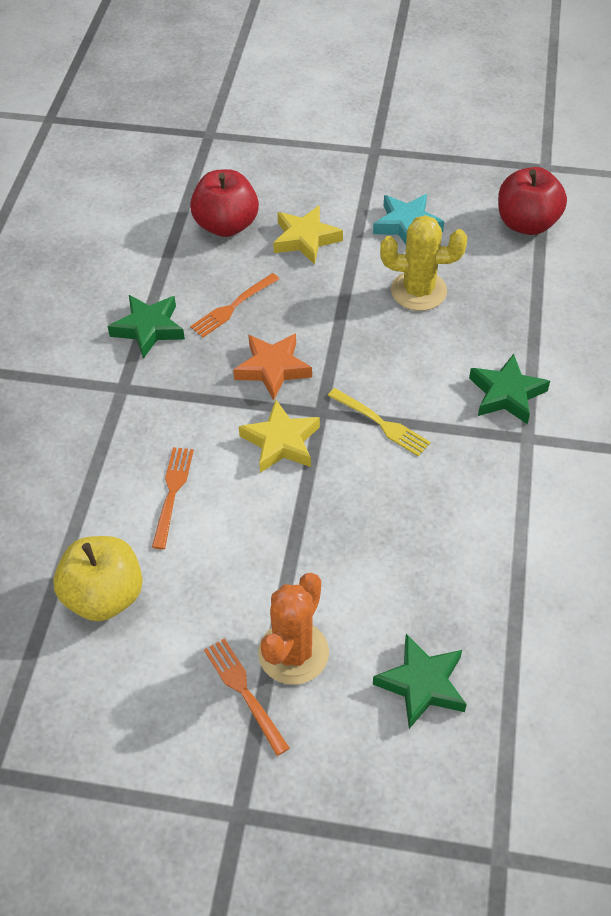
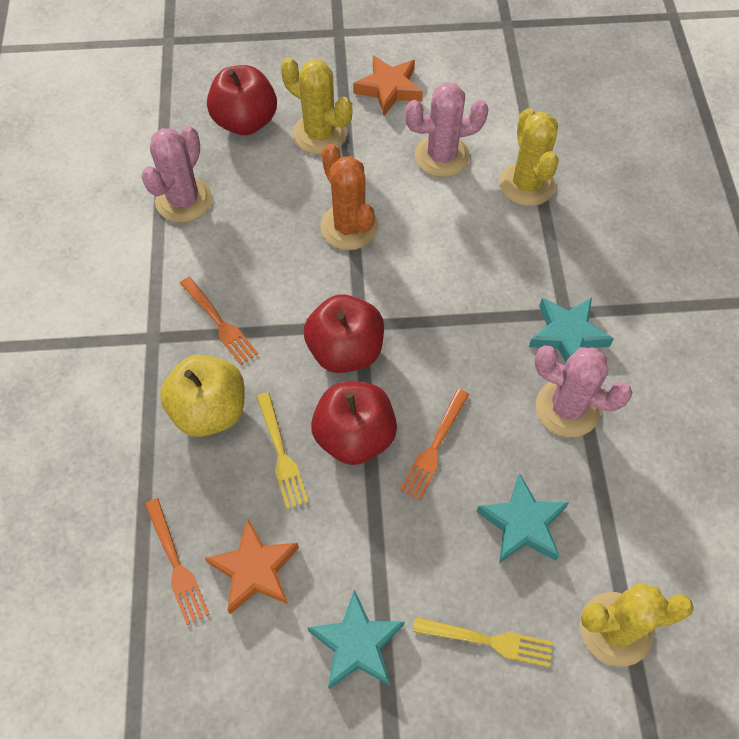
green star: 3 -> 0
orange star: 1 -> 2
pink cactus: 0 -> 3
red apple: 2 -> 3
turquoise star: 1 -> 3
yellow cactus: 1 -> 3
yellow fork: 1 -> 2
yellow star: 2 -> 0

